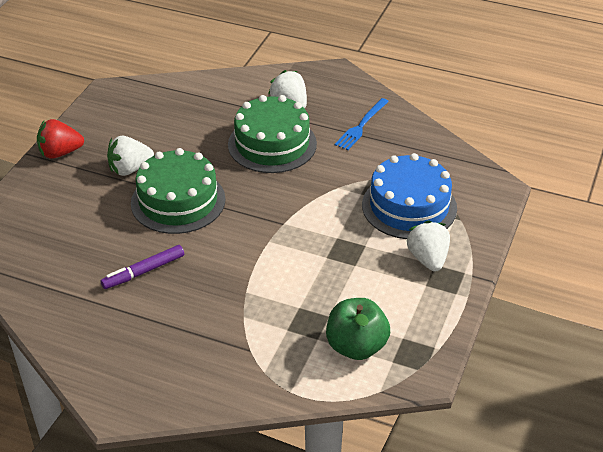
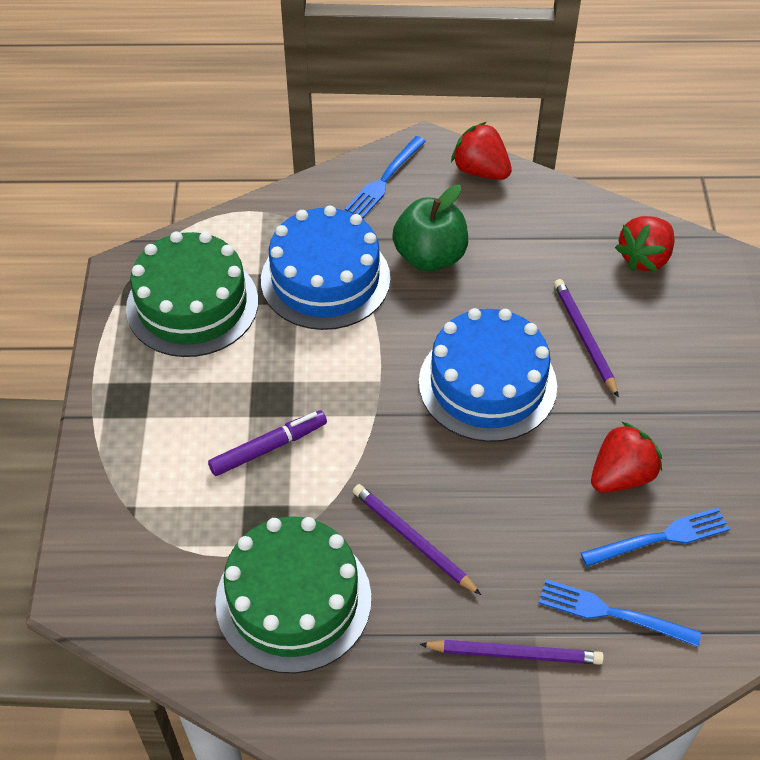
blue cake: 1 -> 2
blue fork: 1 -> 3
purple pencil: 0 -> 3
red strawberry: 1 -> 3
white strawberry: 3 -> 0

